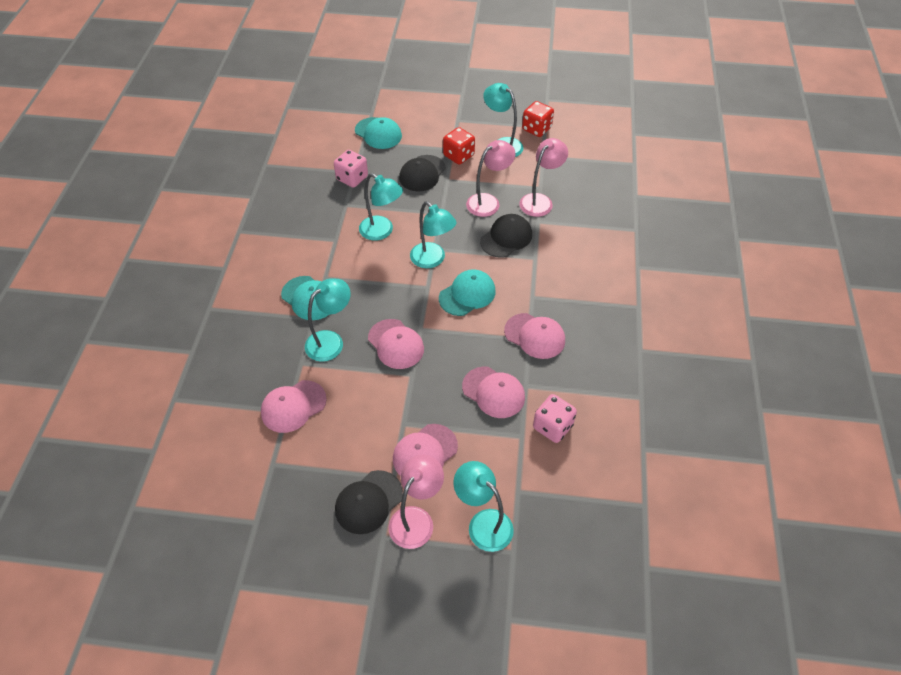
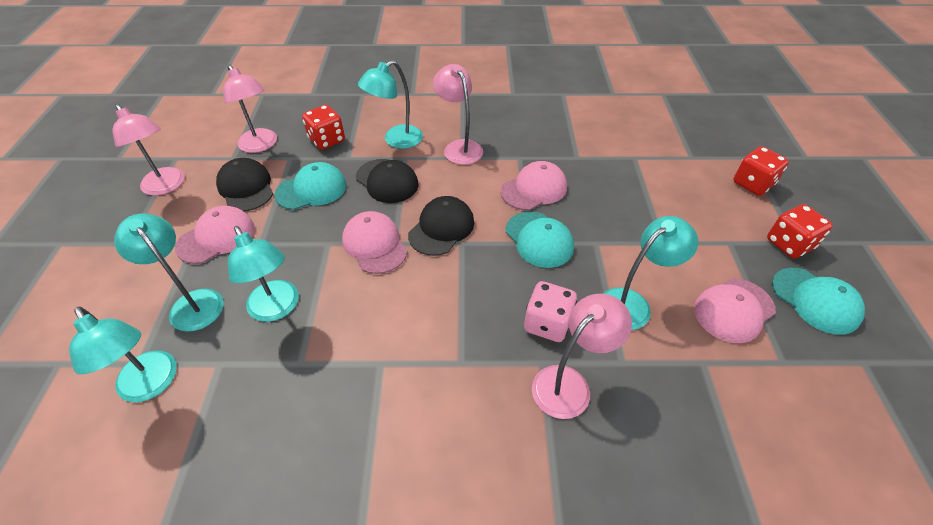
pink cap: 5 -> 4
pink dice: 2 -> 1
pink lamp: 3 -> 4
red dice: 2 -> 3

